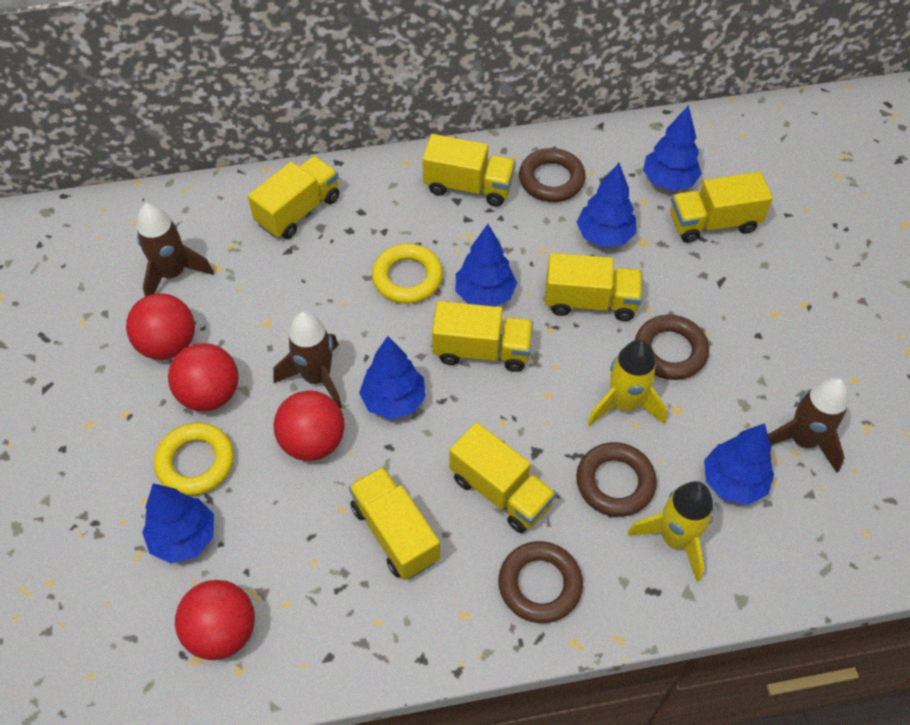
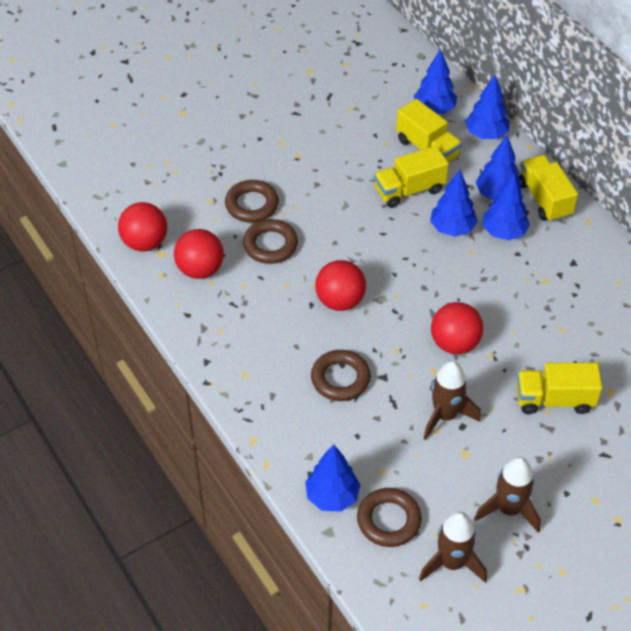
yellow ring: 2 -> 0
yellow rocket: 2 -> 0
yellow truck: 7 -> 4

